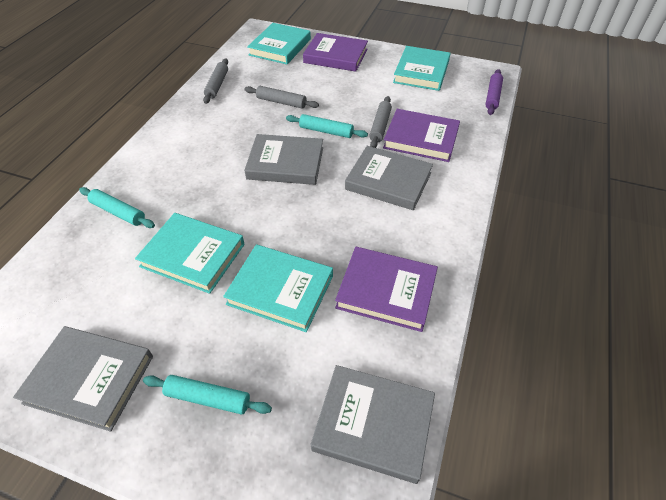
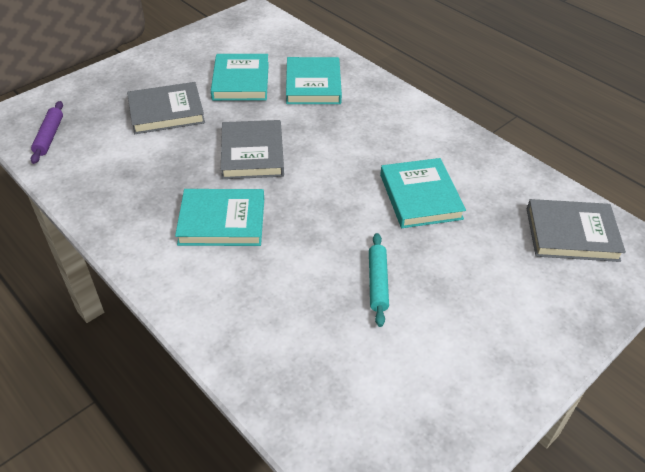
grey book: 4 -> 3
grey rolling pin: 3 -> 0
purple book: 3 -> 0
turquoise rolling pin: 3 -> 1

